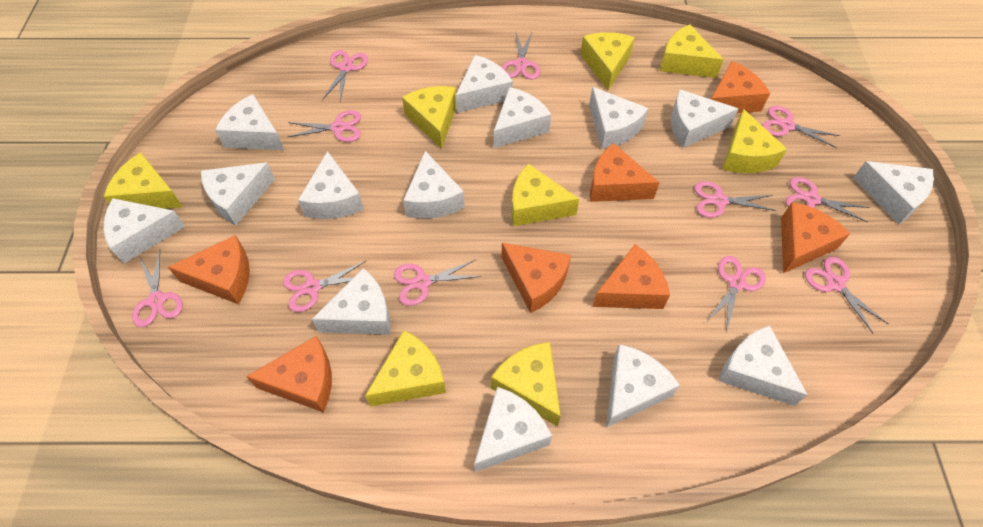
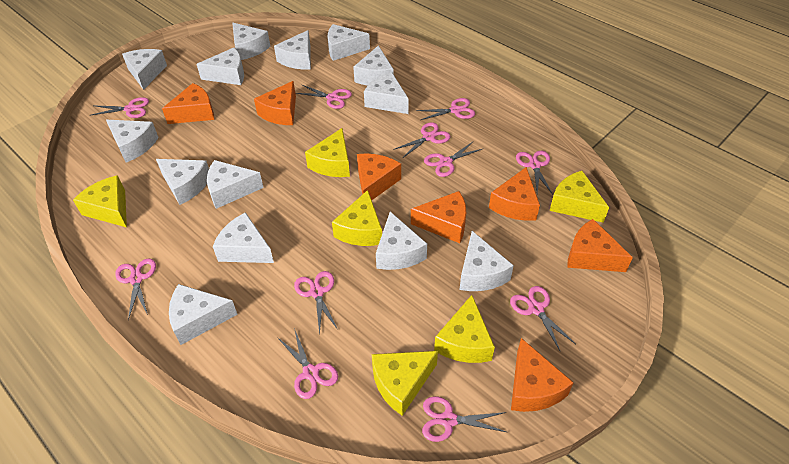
yellow cheese: 8 -> 6

